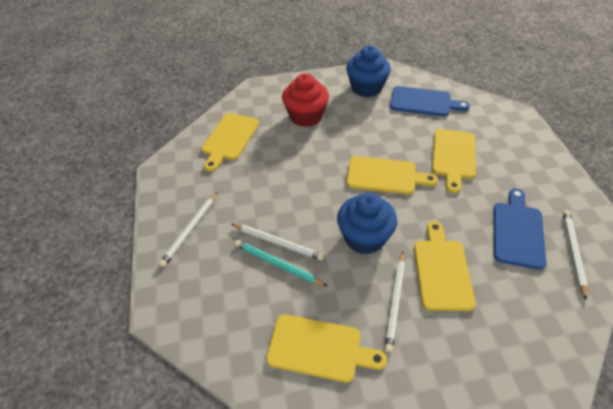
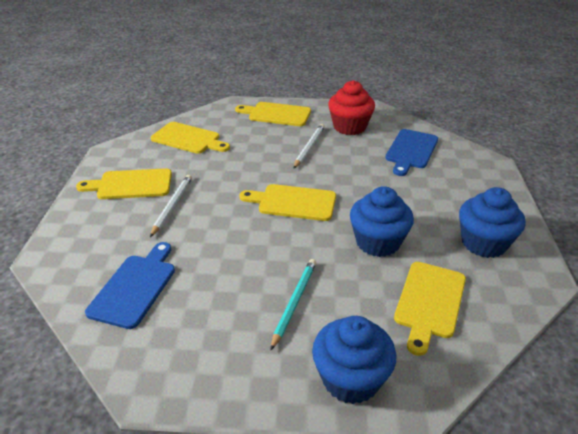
blue cupcake: 2 -> 3
white pencil: 4 -> 2

